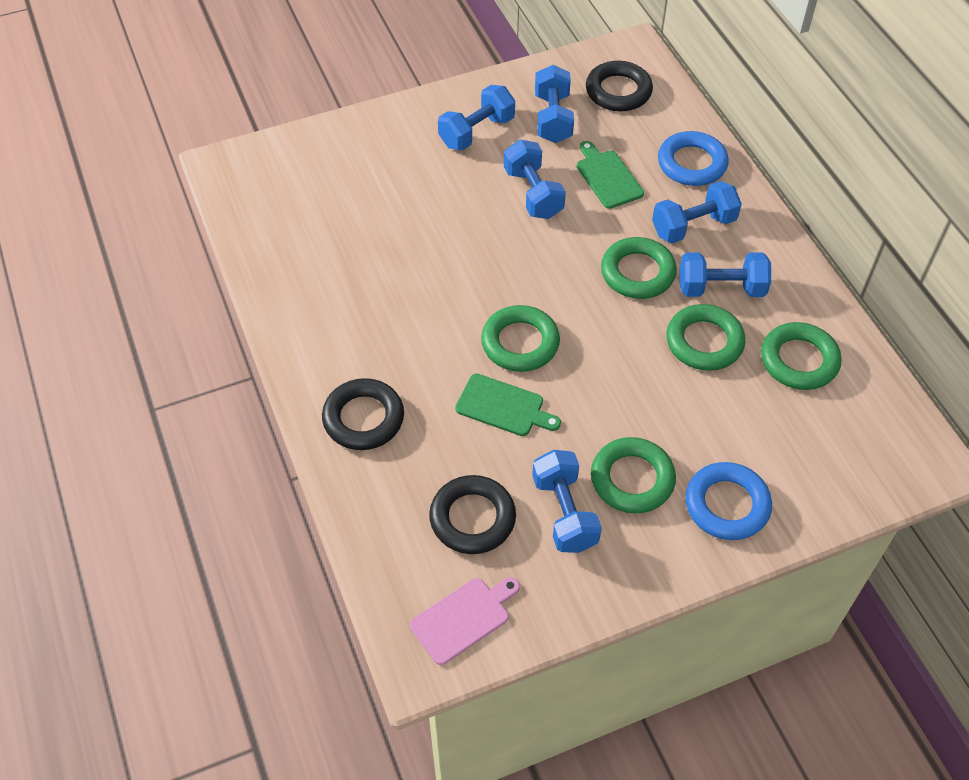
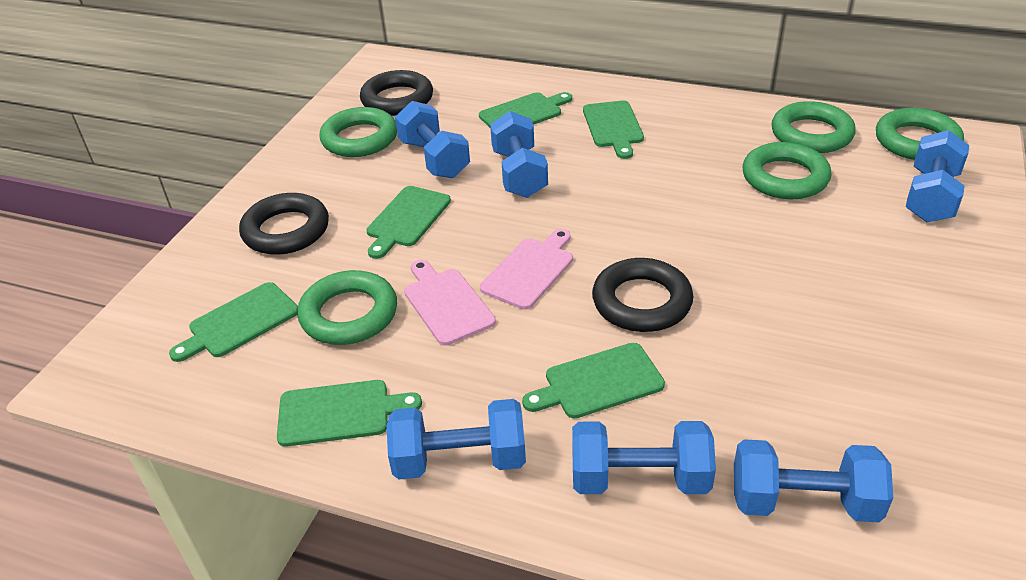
blue ring: 2 -> 0
green cutting board: 2 -> 6
pink cutting board: 1 -> 2

